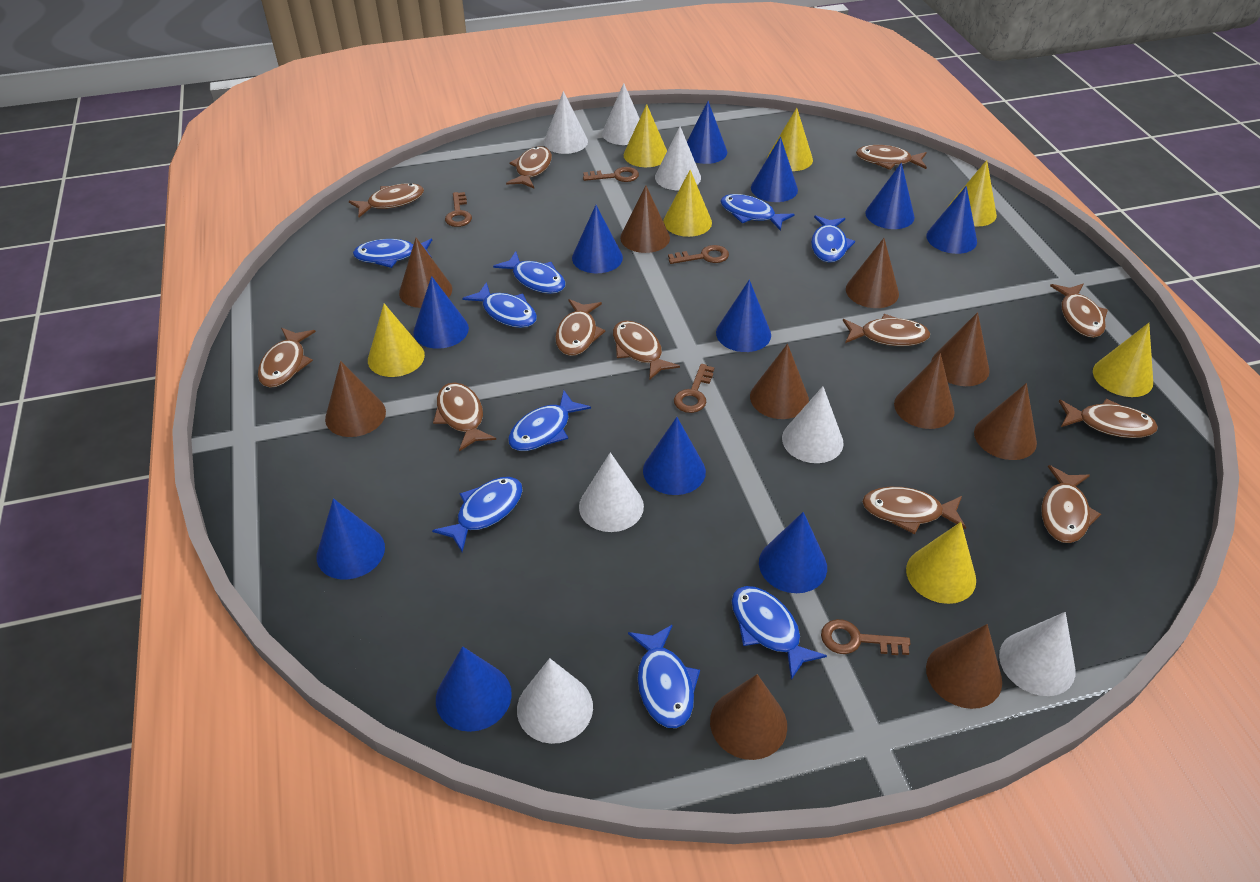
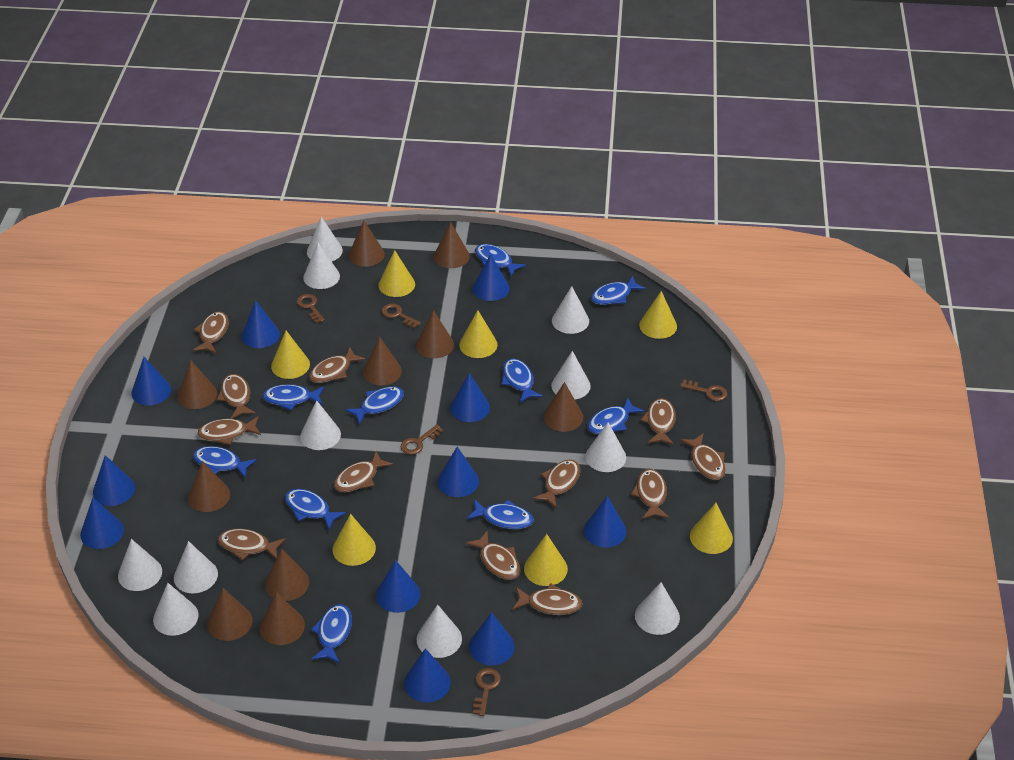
blue fish: 9 -> 10
white cone: 7 -> 11

